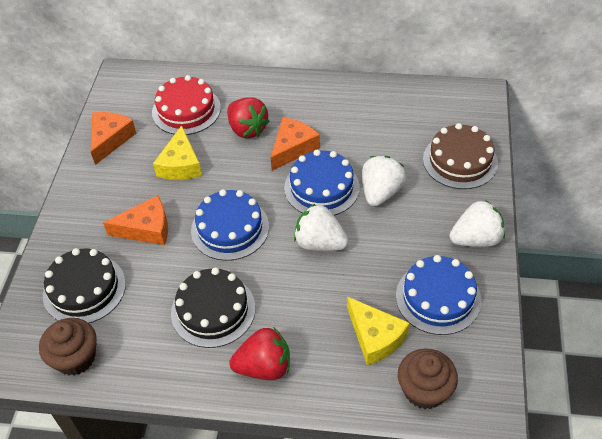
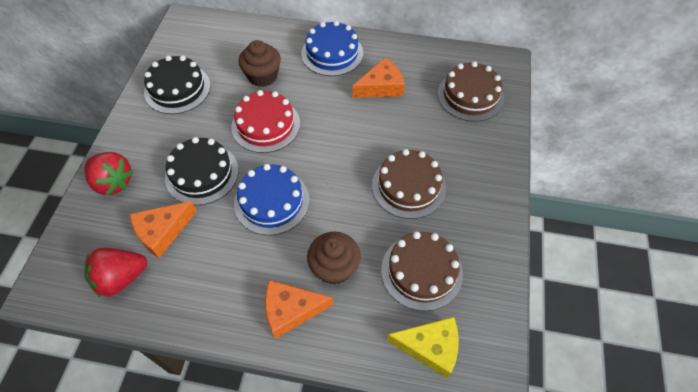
blue cake: 3 -> 2
brown cake: 1 -> 3
white strawberry: 3 -> 0
yellow cheese: 2 -> 1

